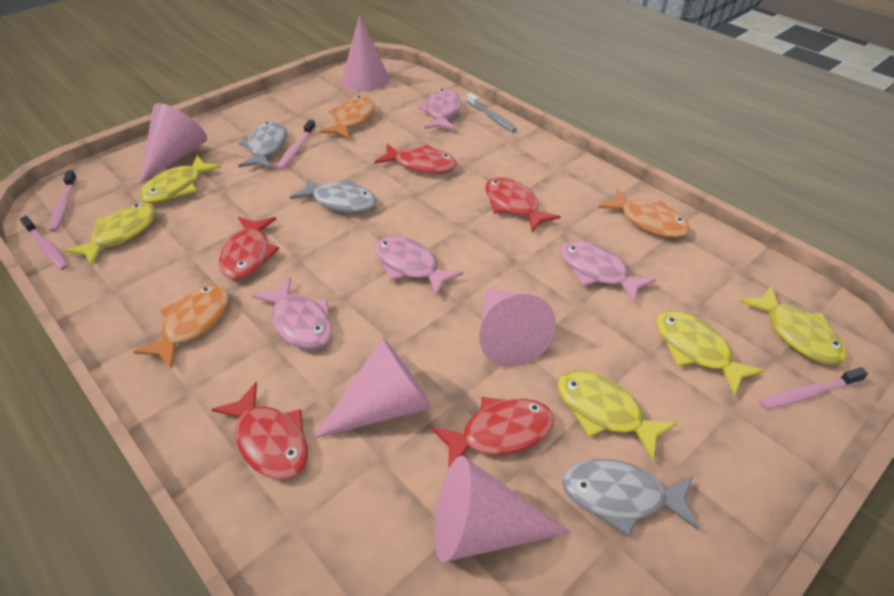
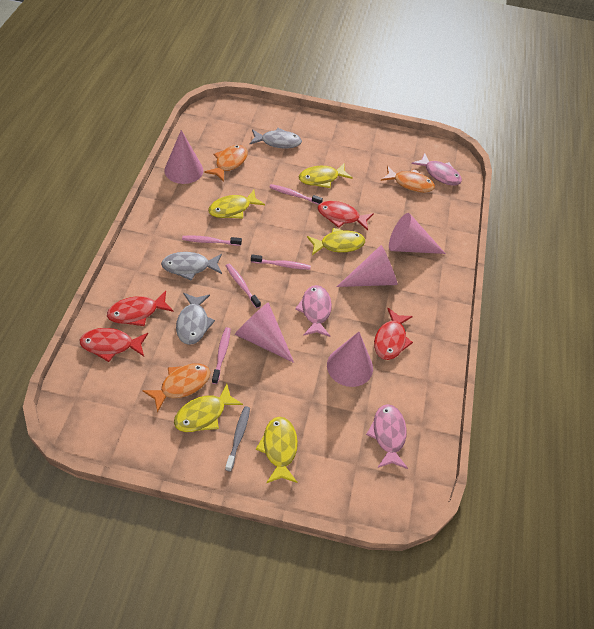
pink fish: 4 -> 3
pink toothbrush: 4 -> 5
red fish: 5 -> 4

